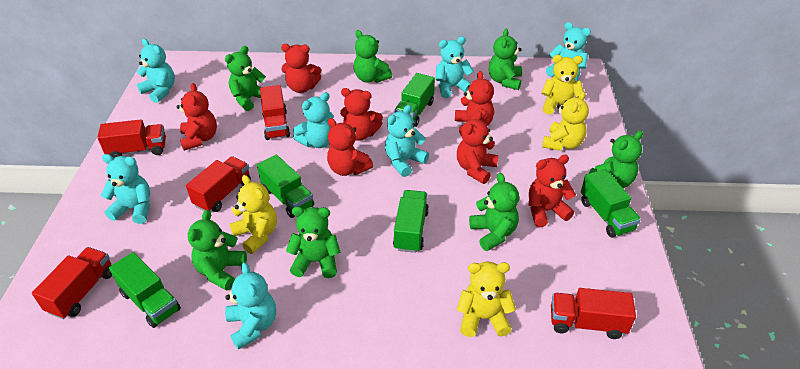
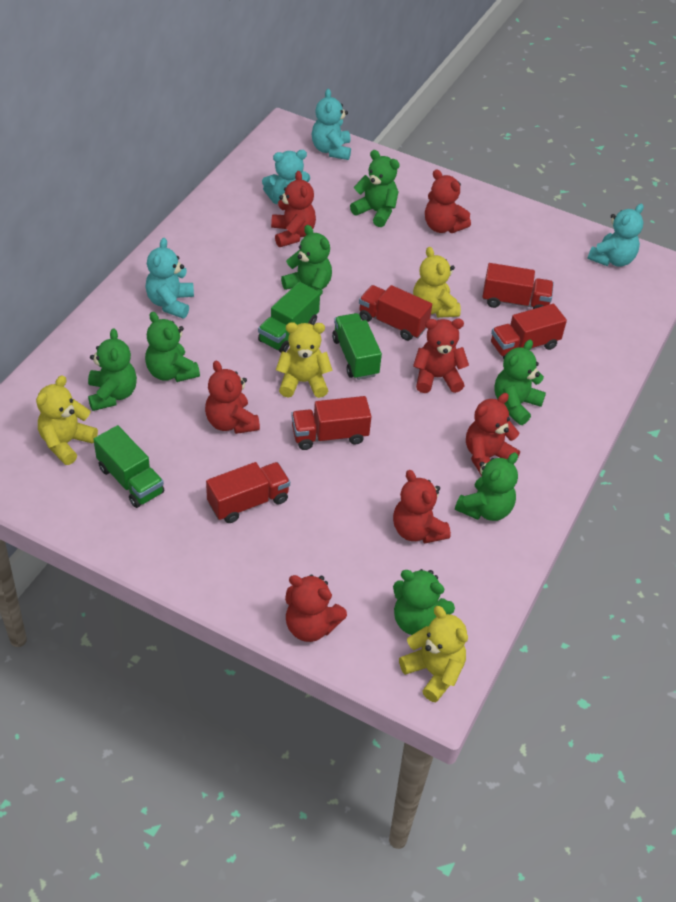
green truck: 5 -> 3
turquoise teddy bear: 7 -> 4

